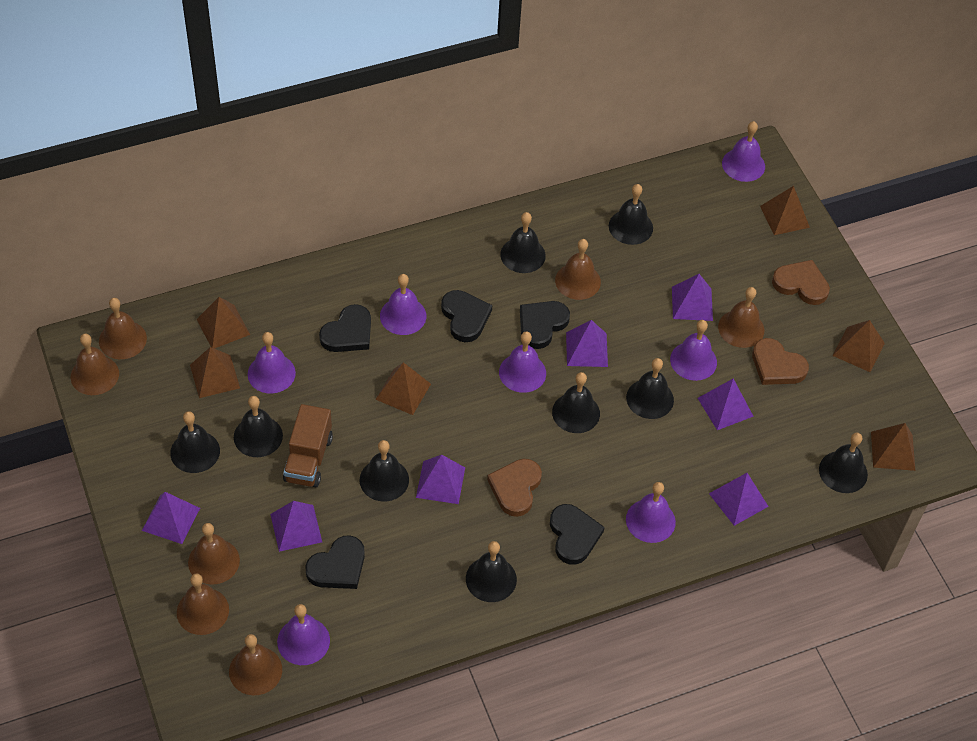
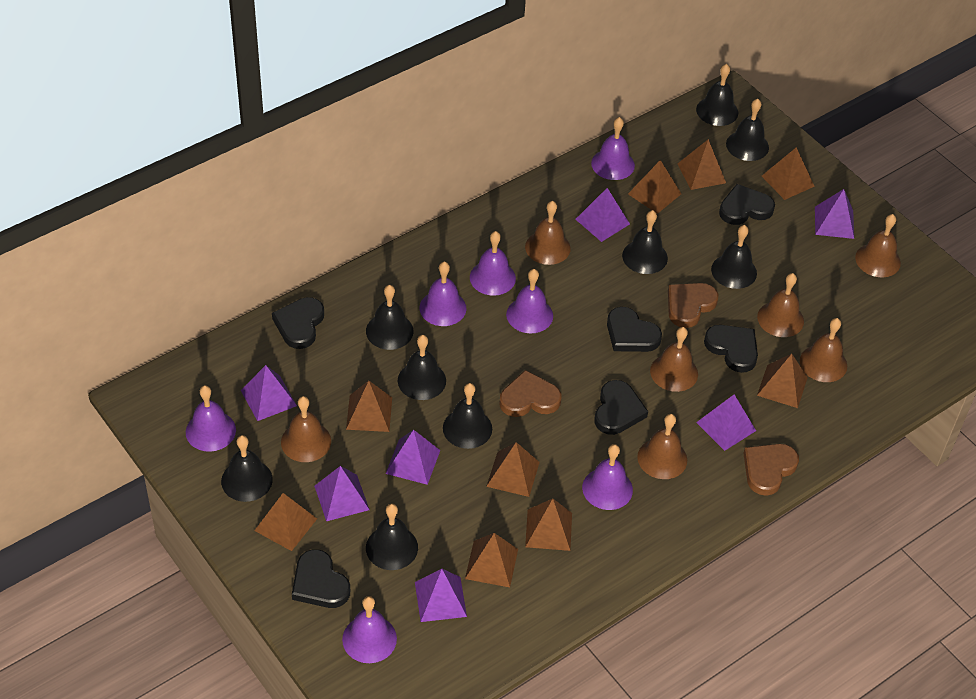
black heart: 5 -> 6
brown pyramid: 6 -> 9
brown truck: 1 -> 0

